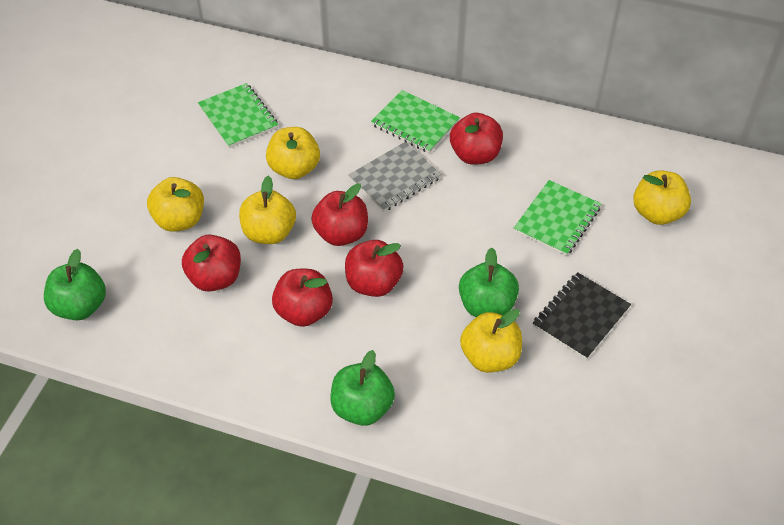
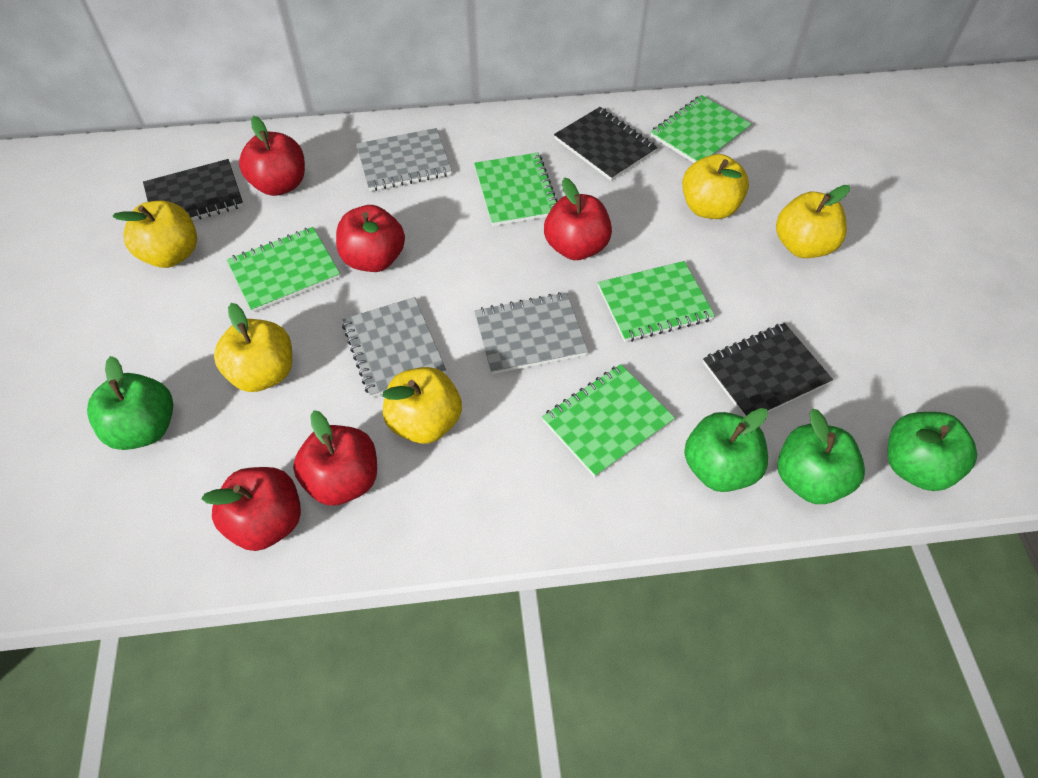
black notebook: 1 -> 3
green apple: 3 -> 4
green notebook: 3 -> 5
grey notebook: 1 -> 3

